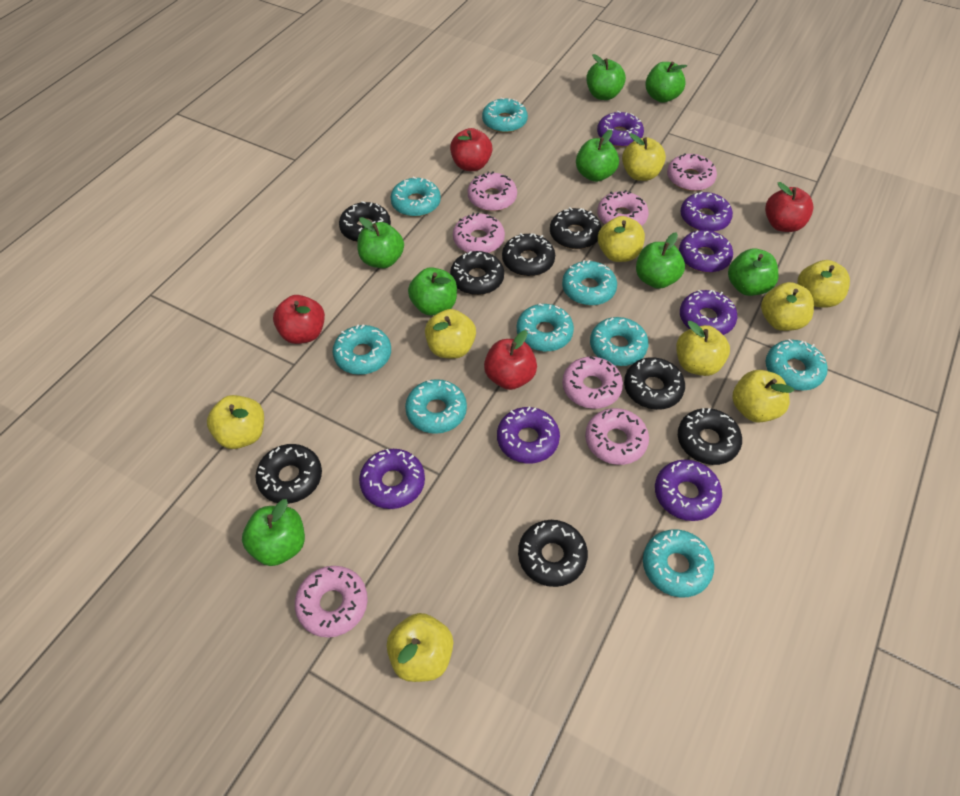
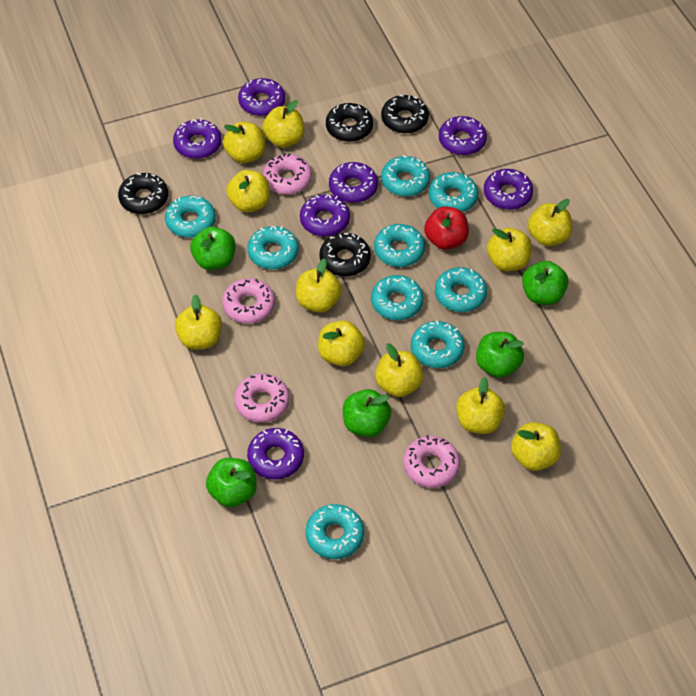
black donut: 8 -> 4
green apple: 8 -> 5
pink donut: 7 -> 4
red apple: 4 -> 1
yellow apple: 9 -> 11

